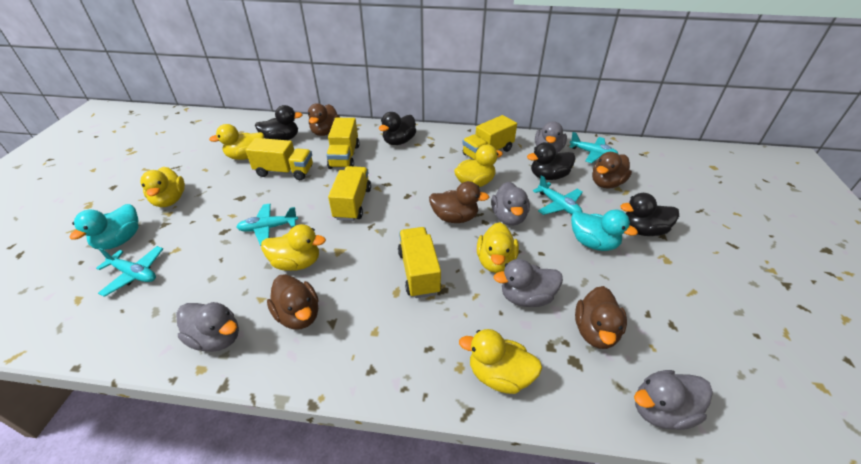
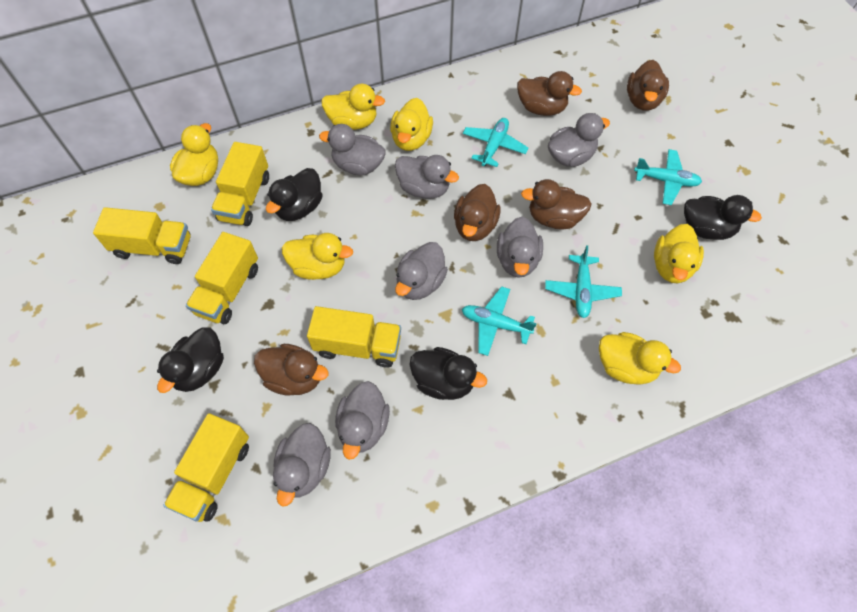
grey duck: 5 -> 7
turquoise duck: 2 -> 0

